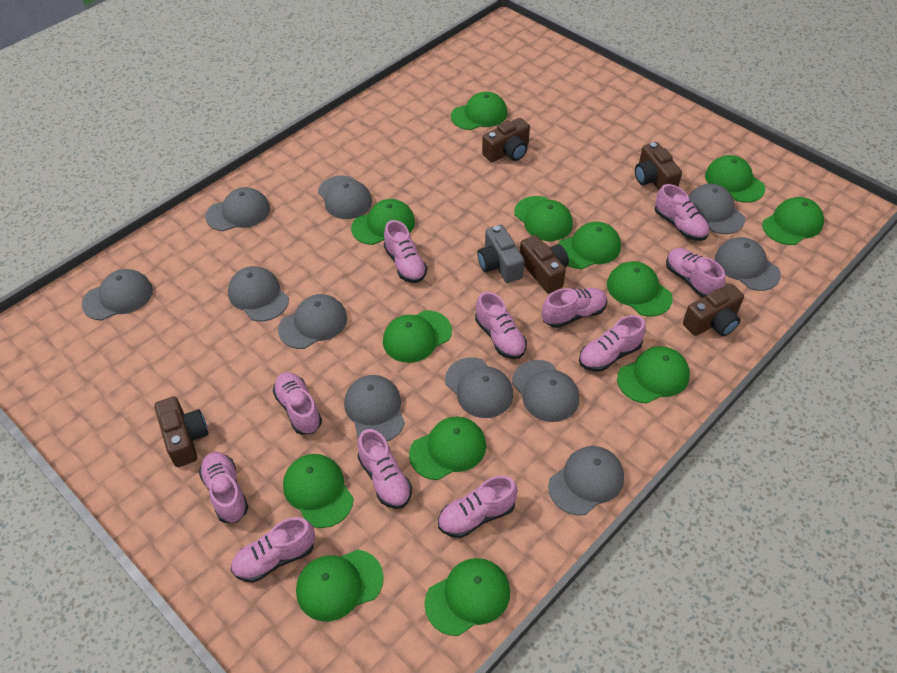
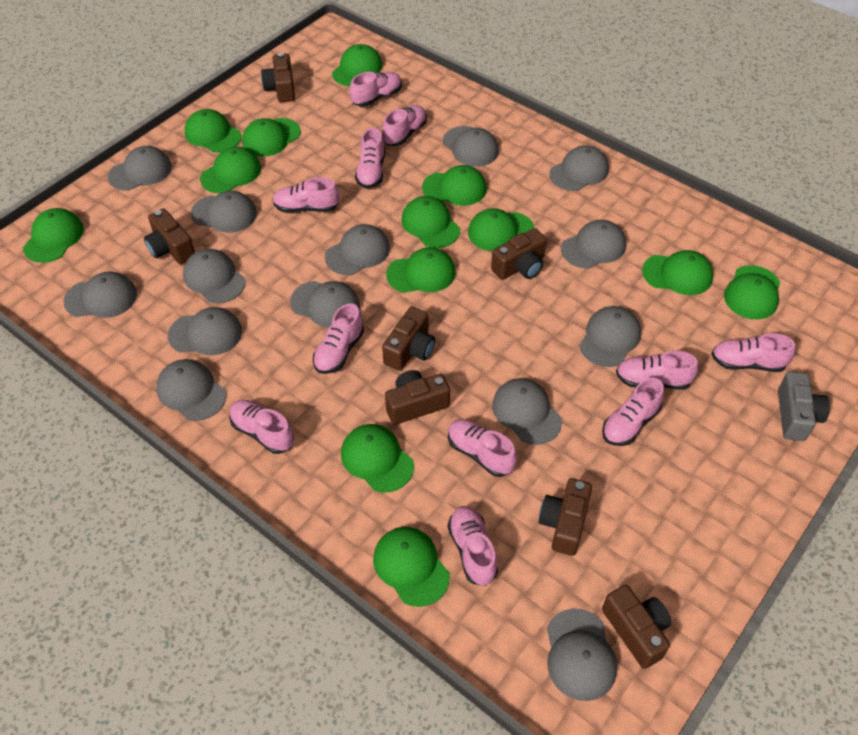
brown camera: 5 -> 7
grey cap: 11 -> 14

